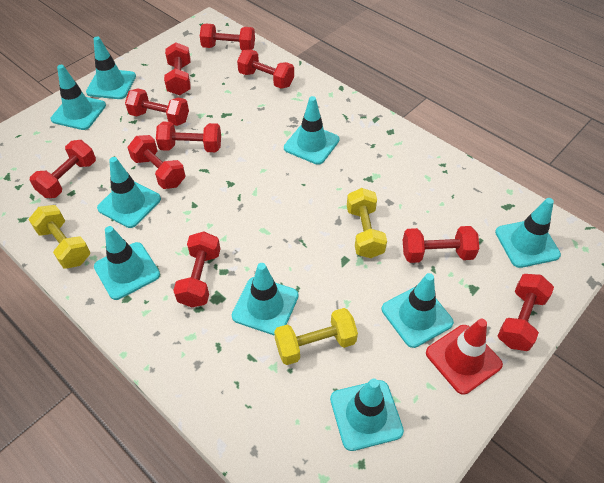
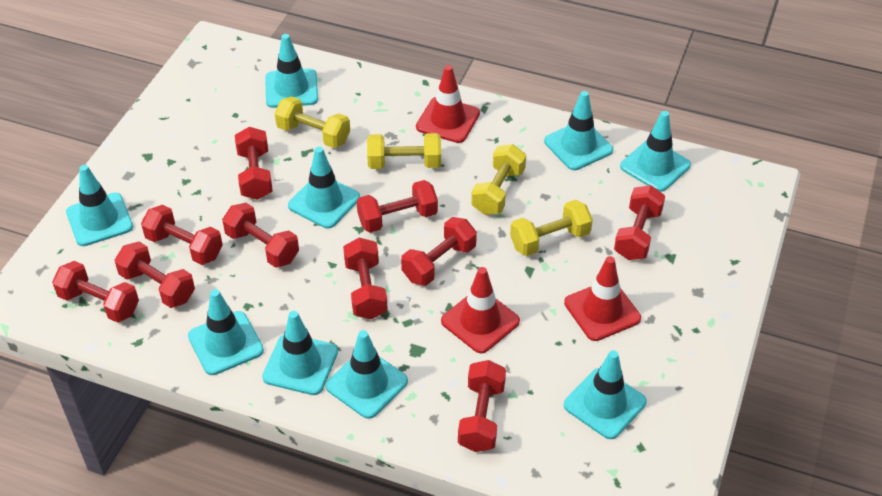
red traffic cone: 1 -> 3
yellow dumbbell: 3 -> 4

